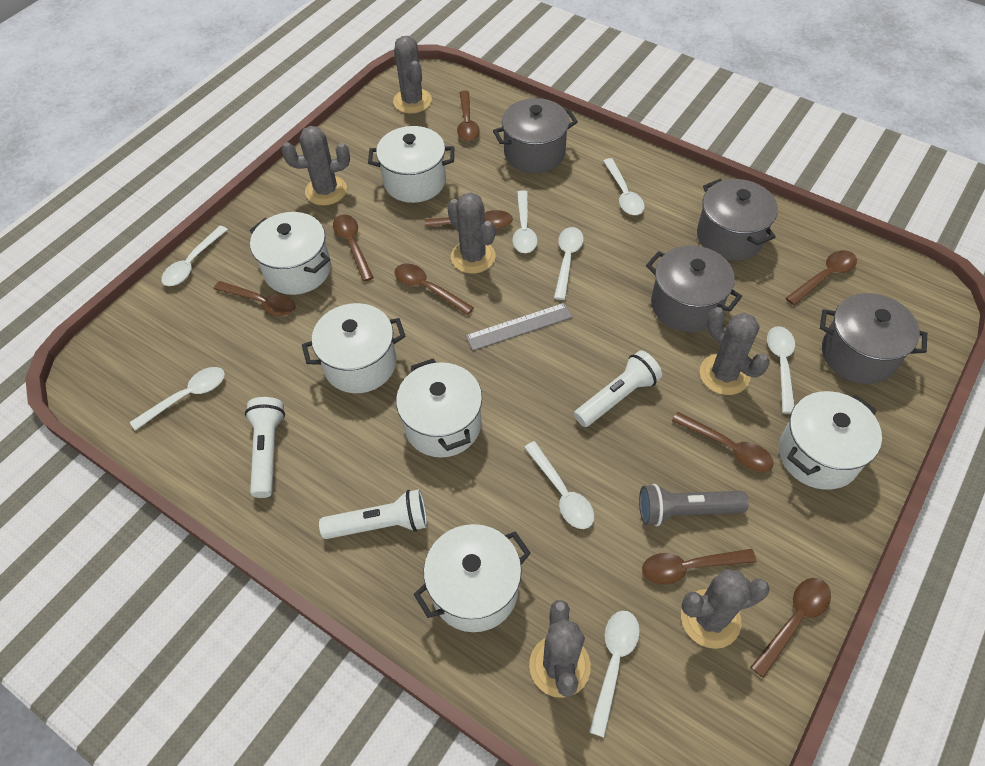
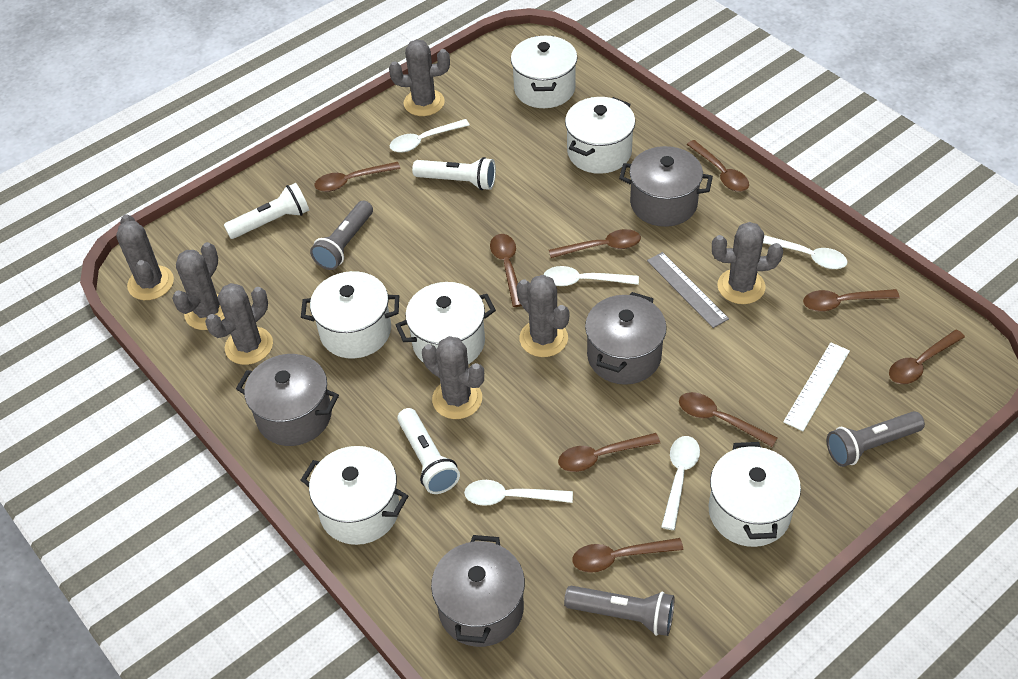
grey cactus: 6 -> 7
grey flashlight: 1 -> 3
white ruler: 0 -> 1
white spoon: 8 -> 5

